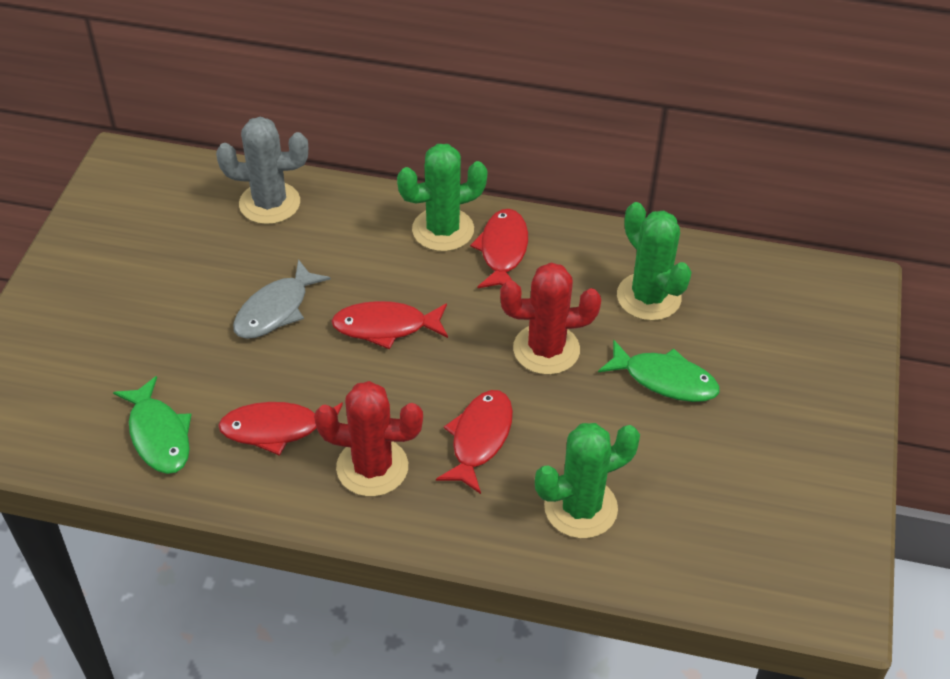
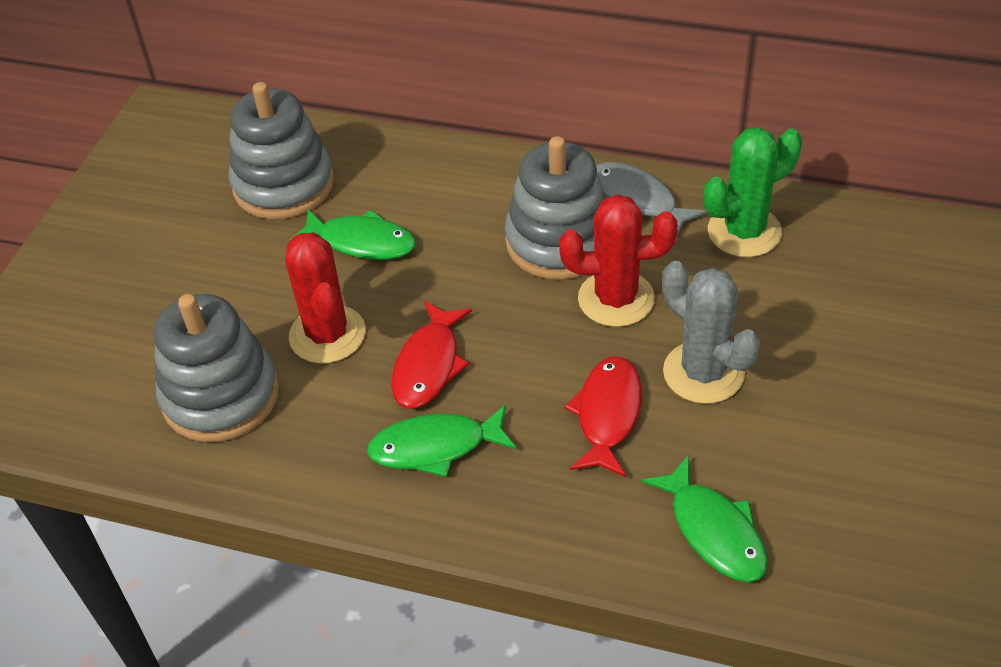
green cactus: 3 -> 1
green fish: 2 -> 3
grey stacking toy: 0 -> 3
red fish: 4 -> 2

